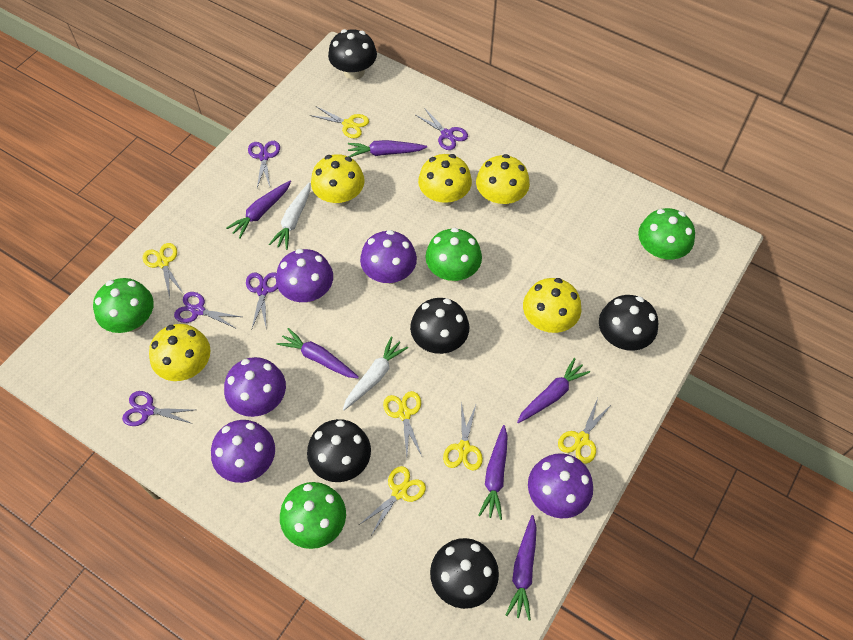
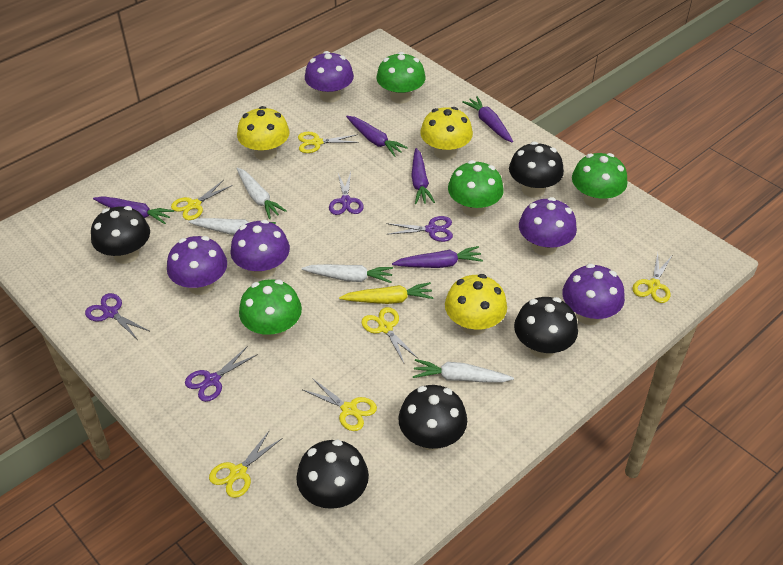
purple carrot: 6 -> 5
purple scissors: 5 -> 4
white carrot: 2 -> 4
yellow carrot: 0 -> 1
yellow mushroom: 5 -> 3

